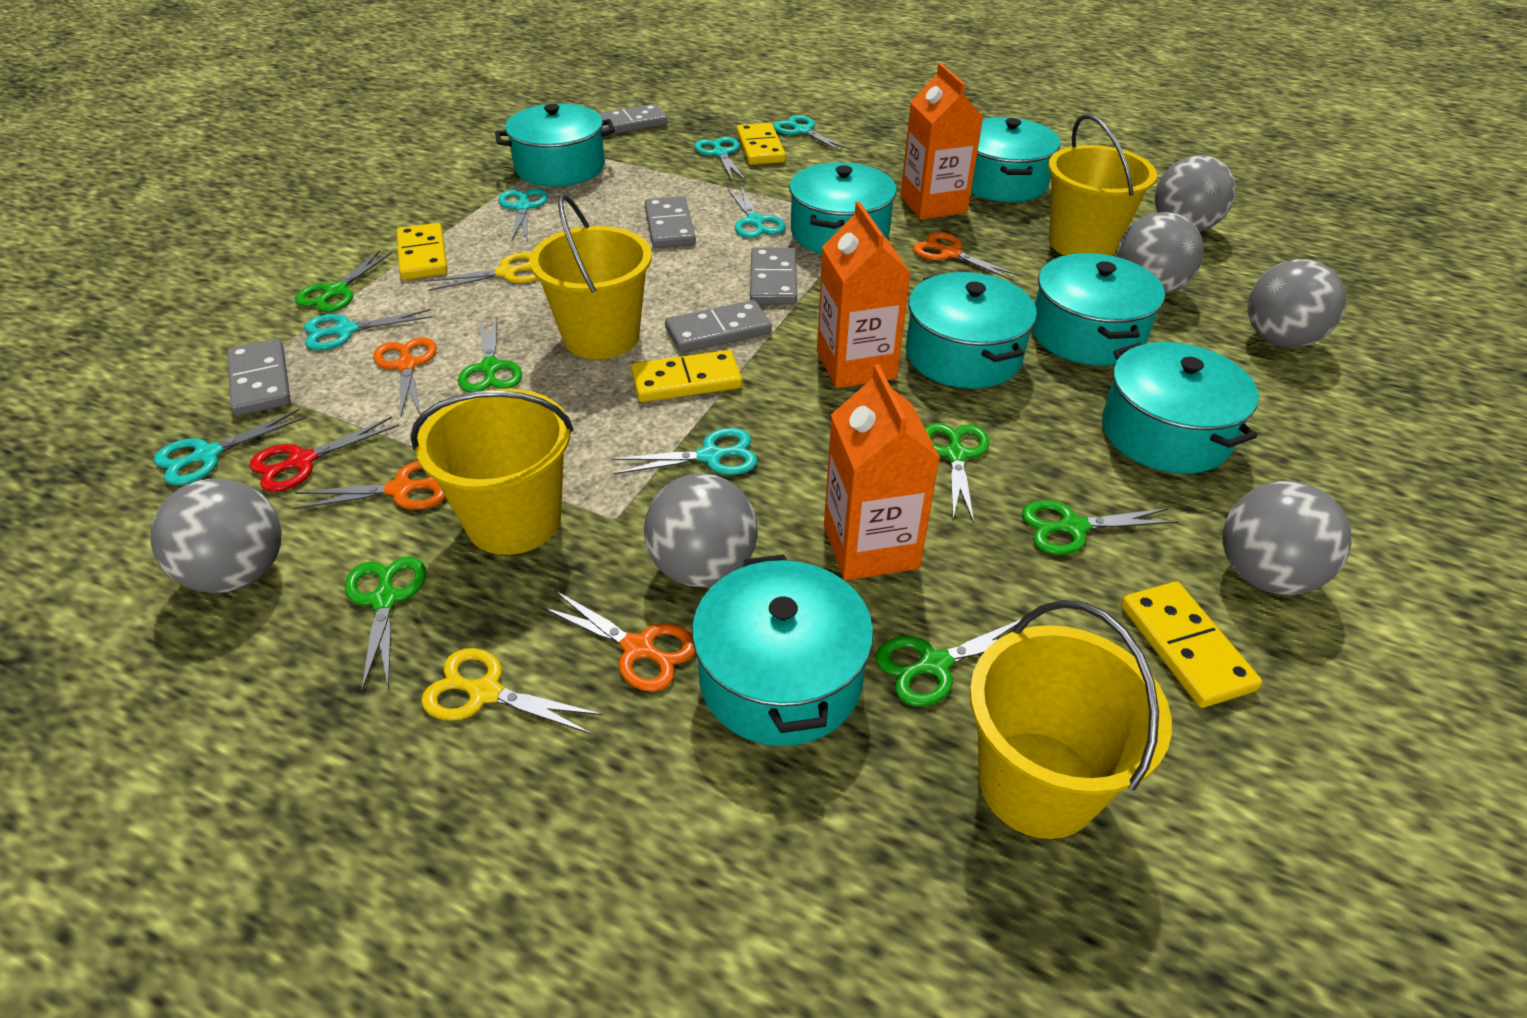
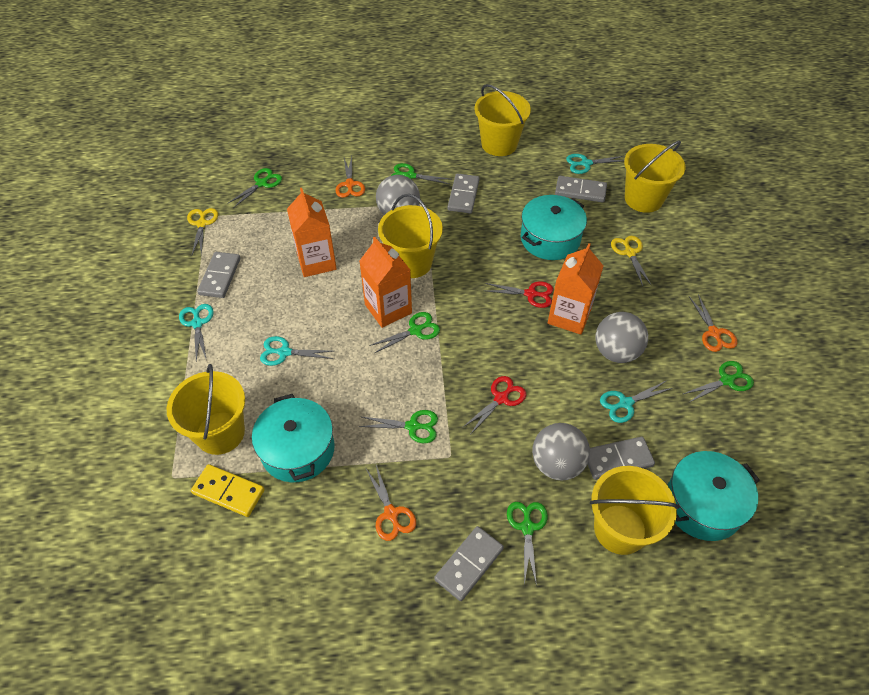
grey ball: 6 -> 3
orange scissors: 4 -> 3
red scissors: 1 -> 2
turquoise pot: 7 -> 3
turquoise scissors: 7 -> 4
yellow bucket: 4 -> 5
yellow domino: 4 -> 1

